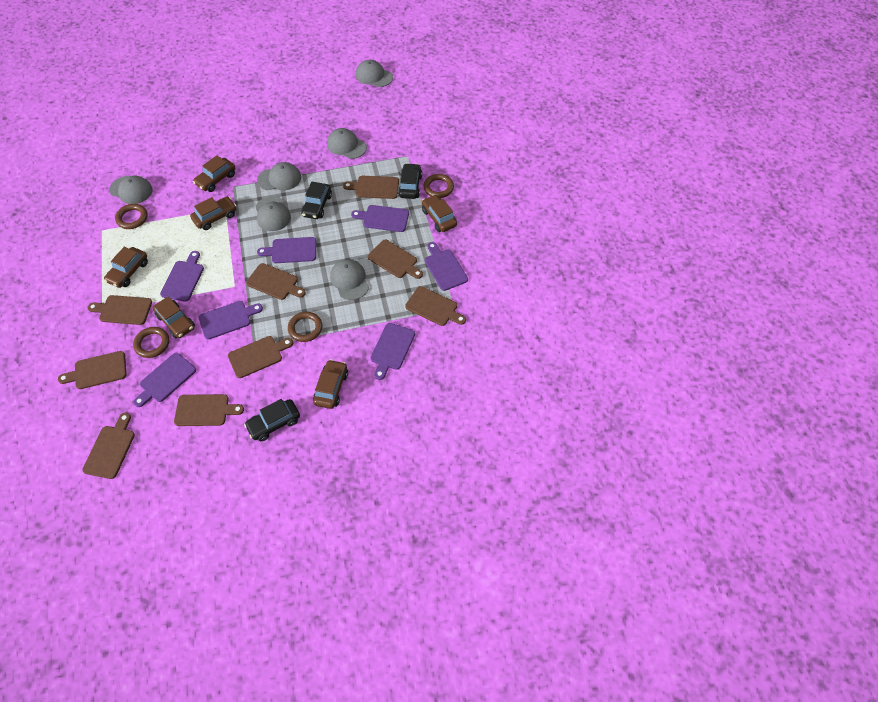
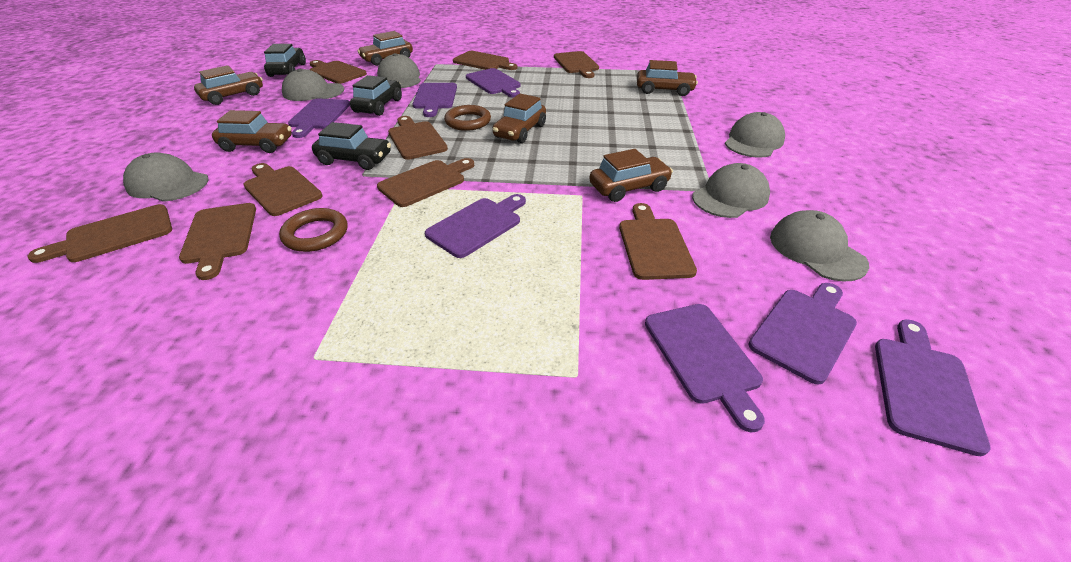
brown ring: 4 -> 2

